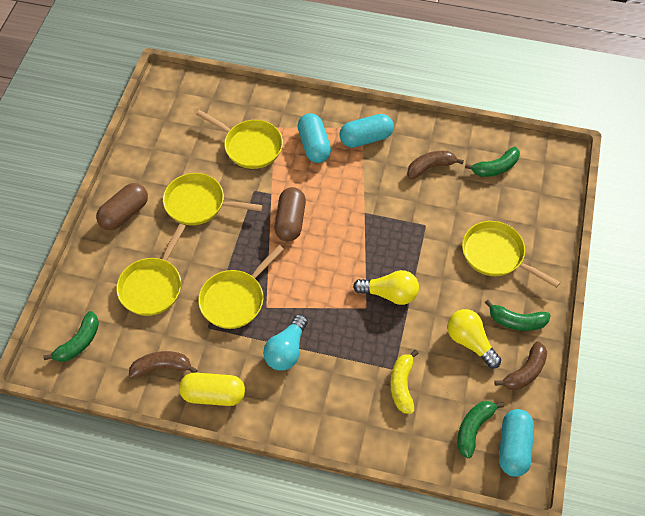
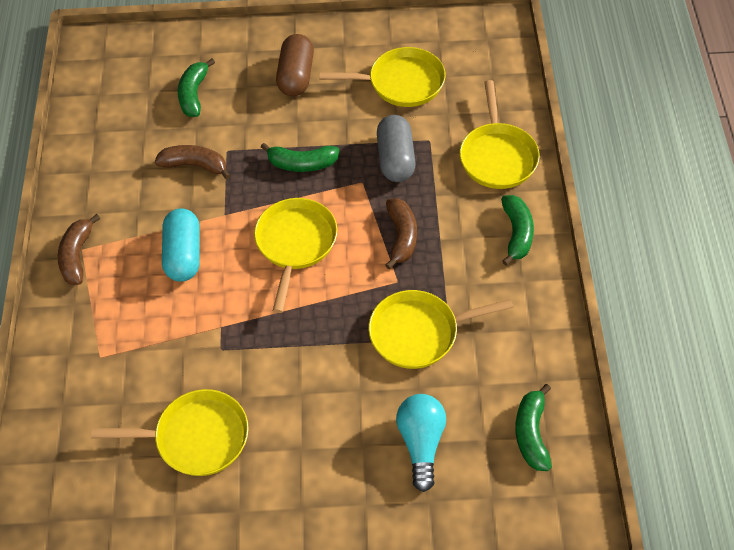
brown capsule: 2 -> 1
grey capsule: 0 -> 1
turquoise capsule: 3 -> 1
yellow banana: 1 -> 0
yellow capsule: 1 -> 0
yellow light bulb: 2 -> 0

